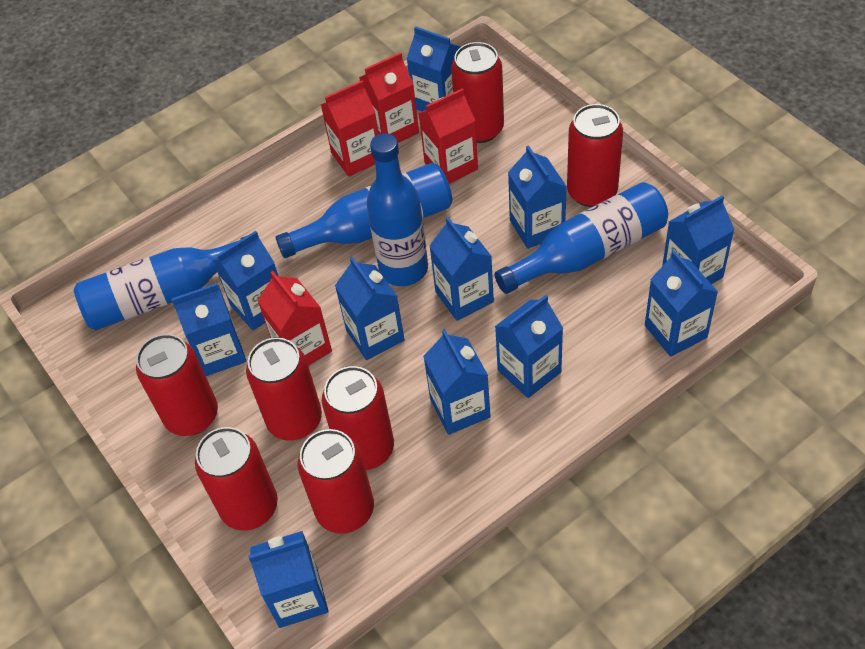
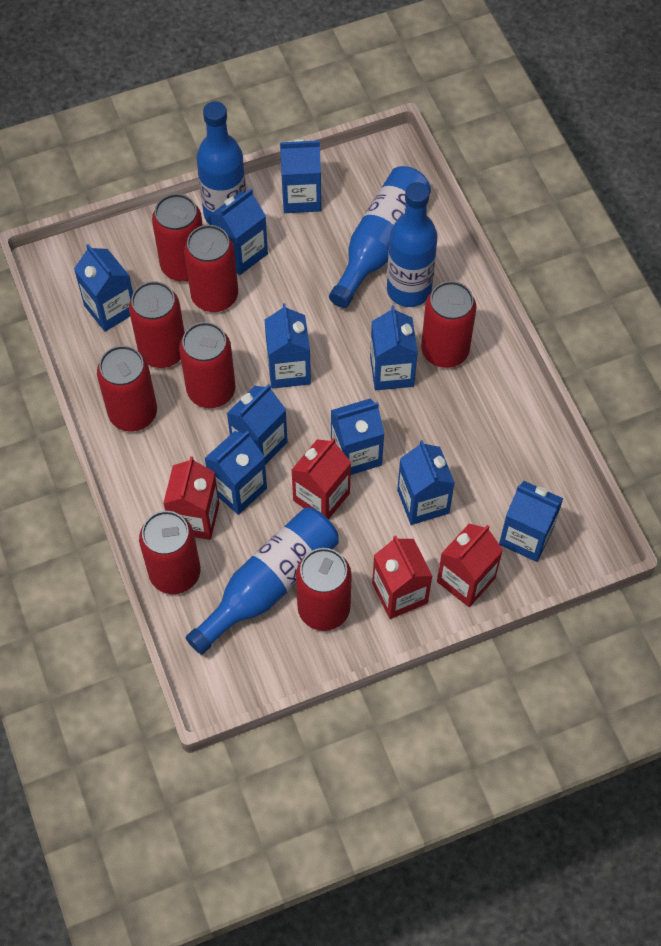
blue carton: 11 -> 10
red can: 7 -> 8

